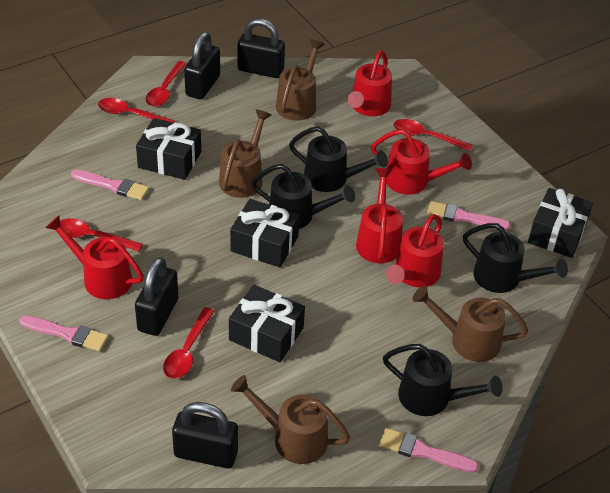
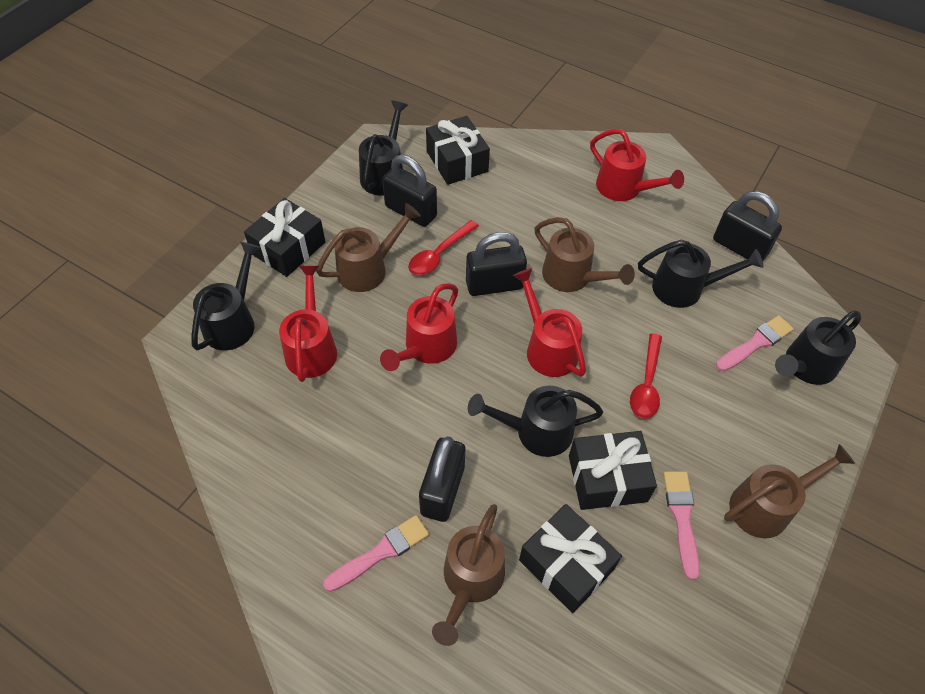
black watering can: 4 -> 5
pink brush: 4 -> 3
red spoon: 5 -> 2
red watering can: 5 -> 4

